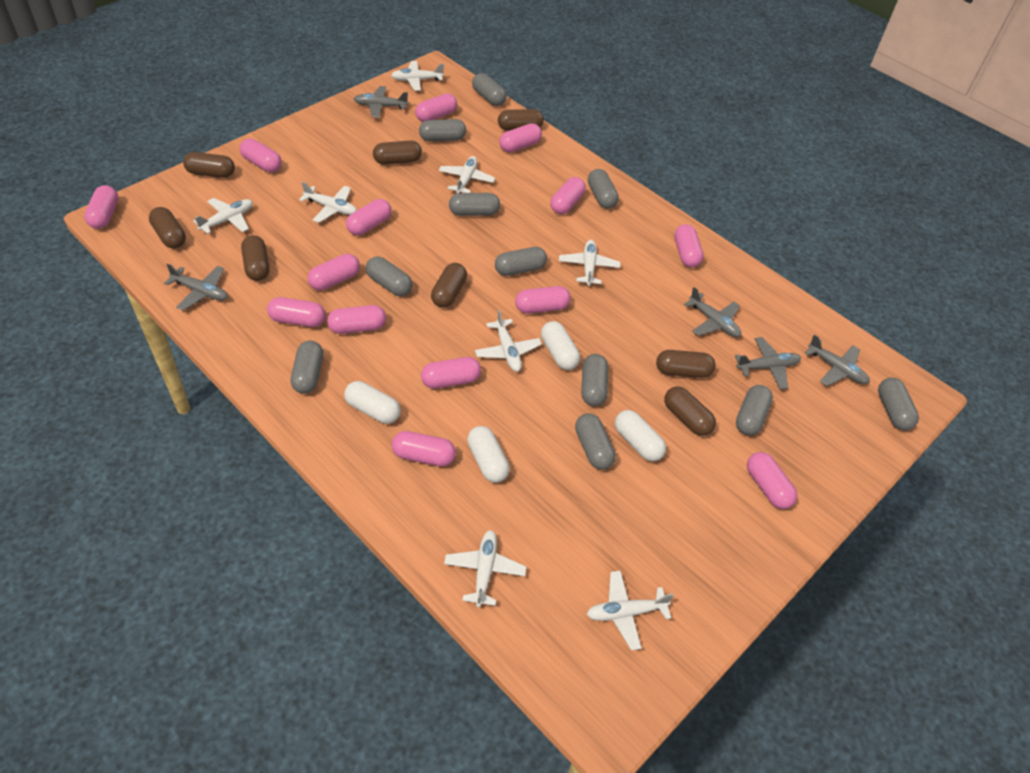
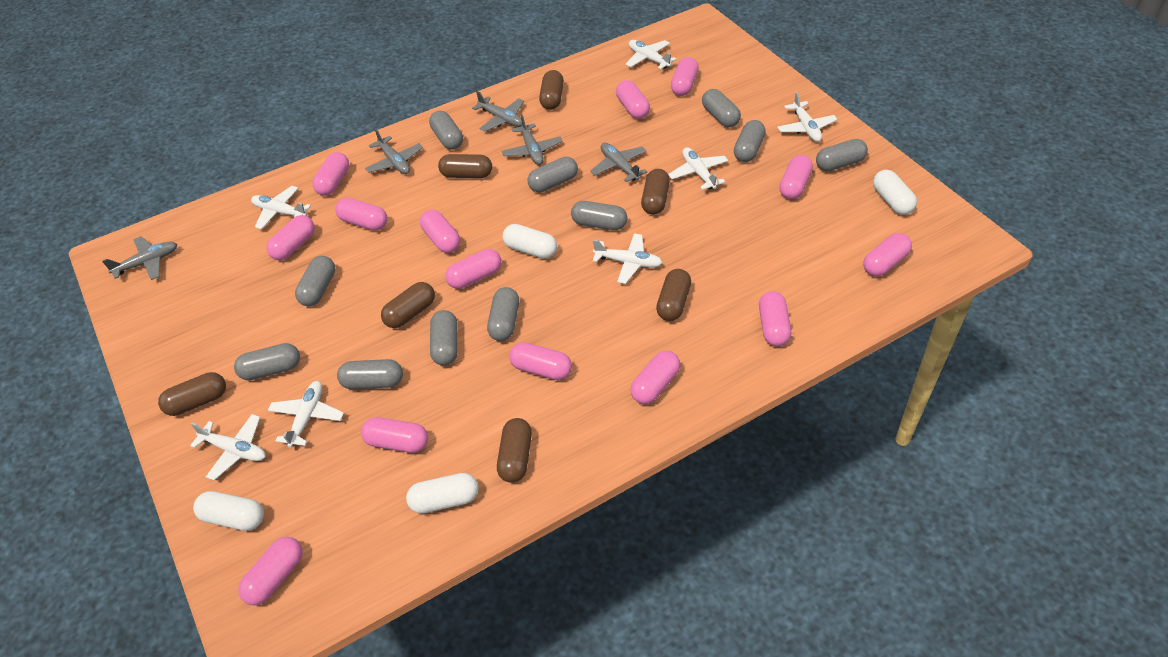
brown capsule: 8 -> 7
white plane: 8 -> 7

